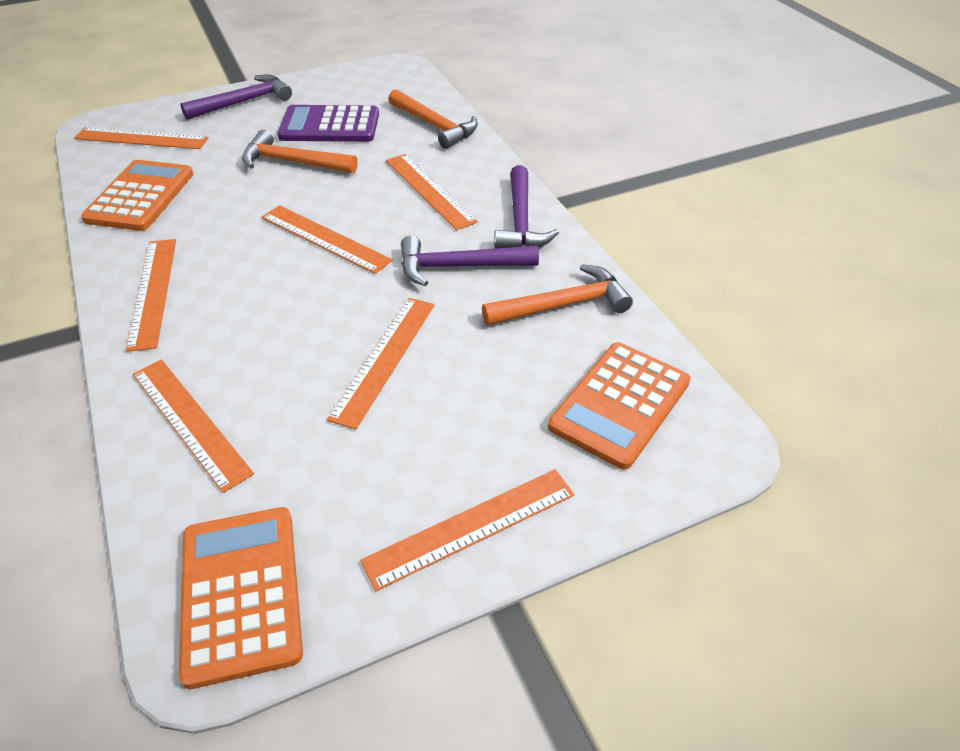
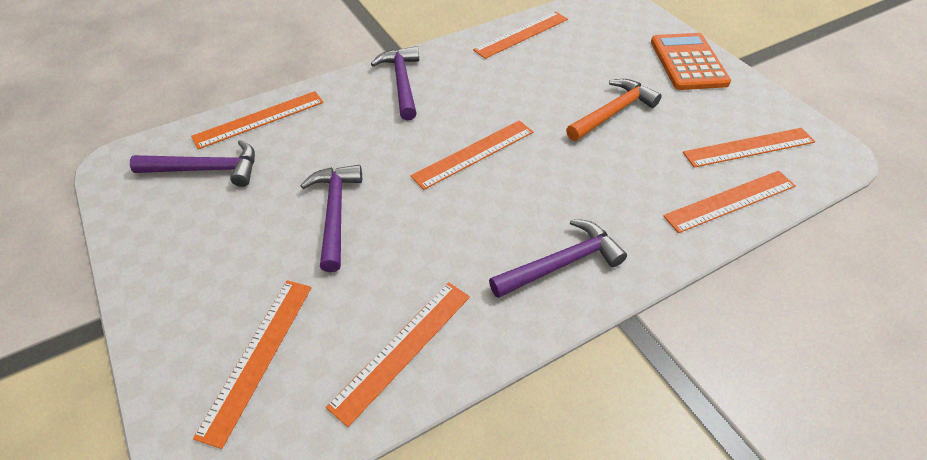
orange calculator: 3 -> 1
orange hammer: 3 -> 1
purple calculator: 1 -> 0
purple hammer: 3 -> 4

